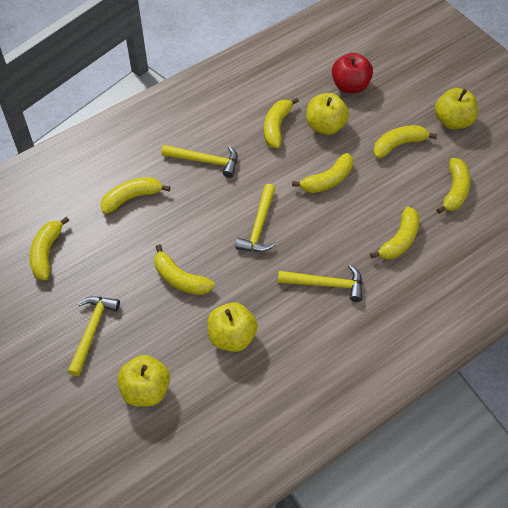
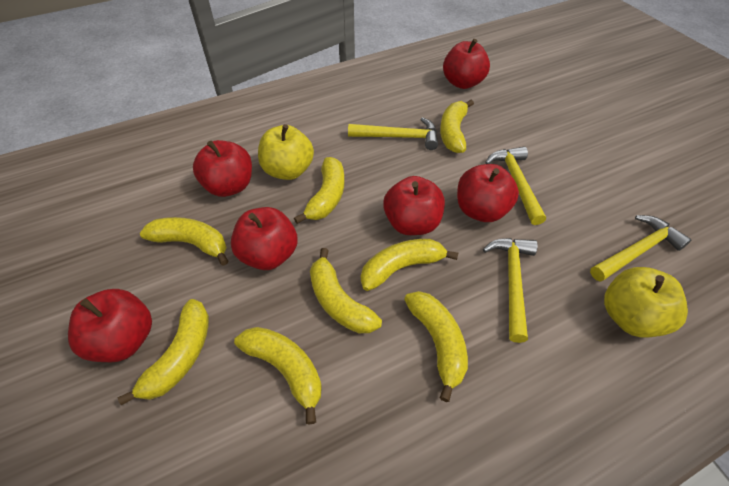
red apple: 1 -> 6
yellow apple: 4 -> 2

